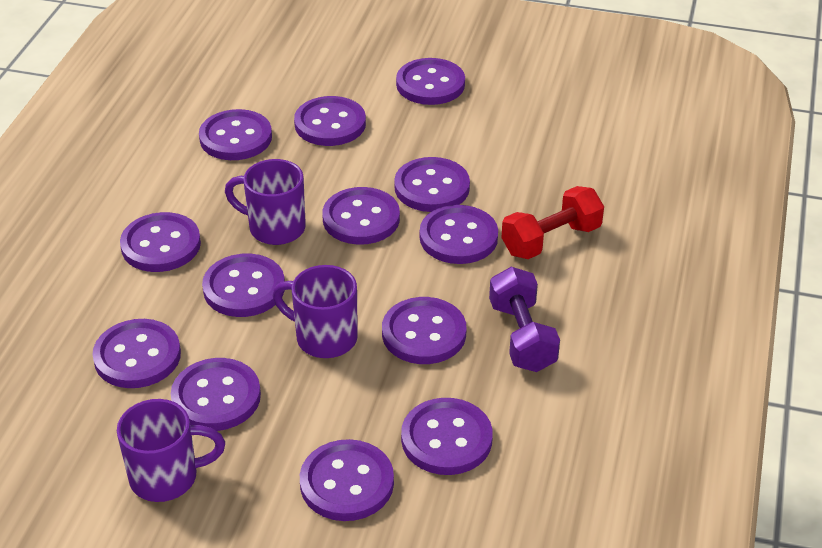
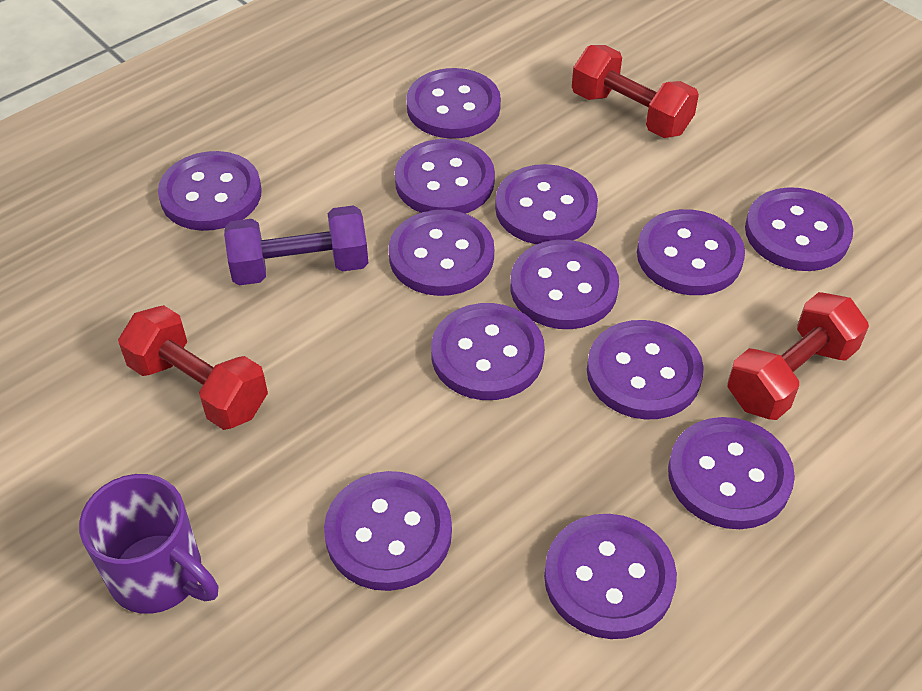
purple mug: 3 -> 1
red dumbbell: 1 -> 3

